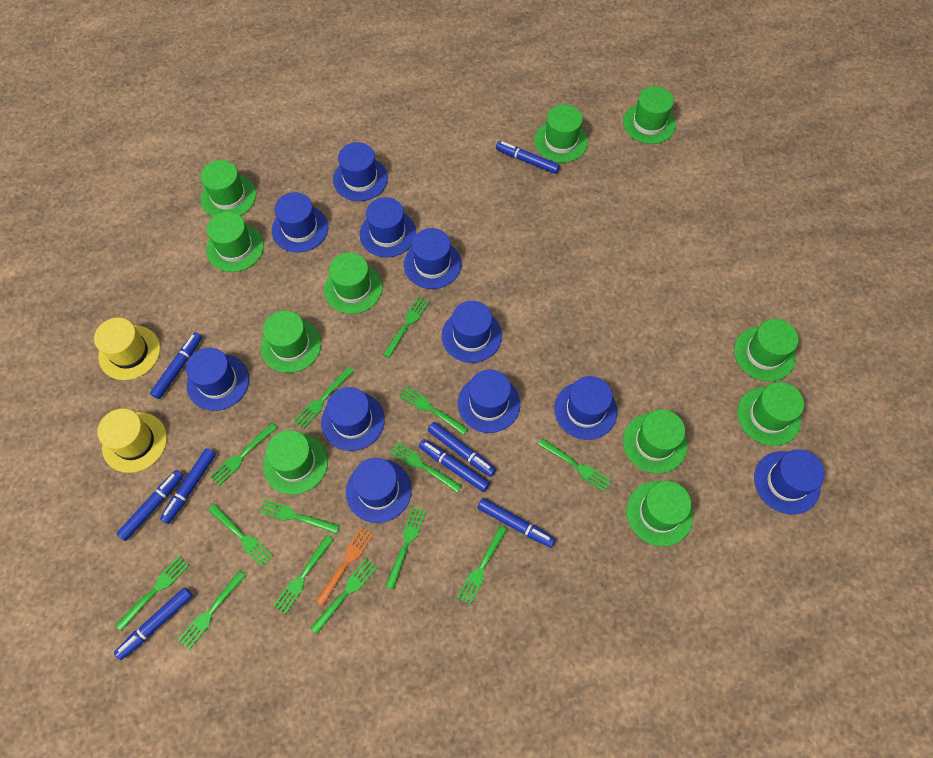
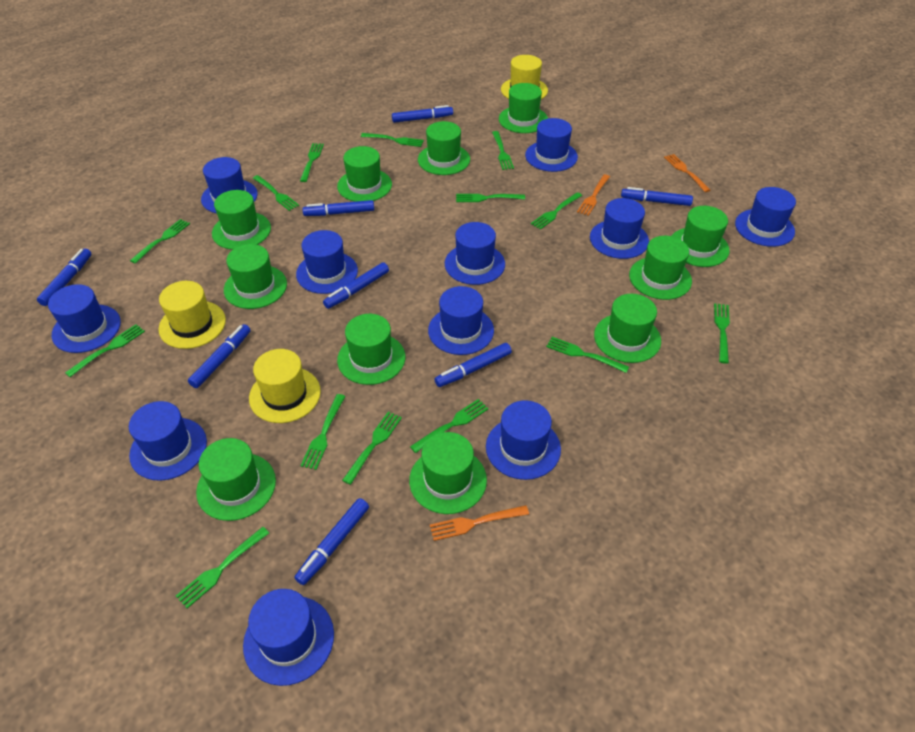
orange fork: 1 -> 3
yellow hat: 2 -> 3

